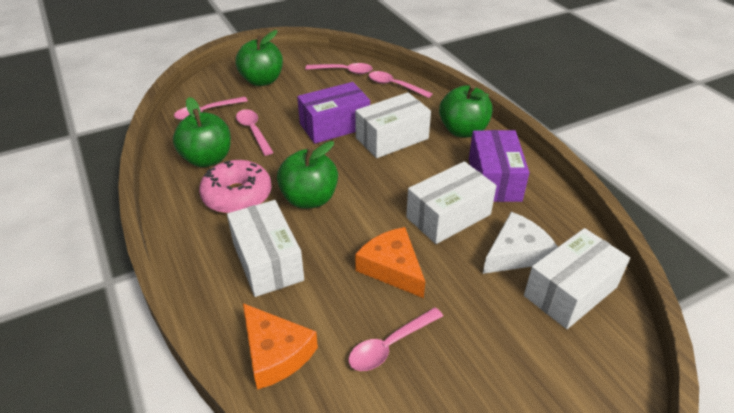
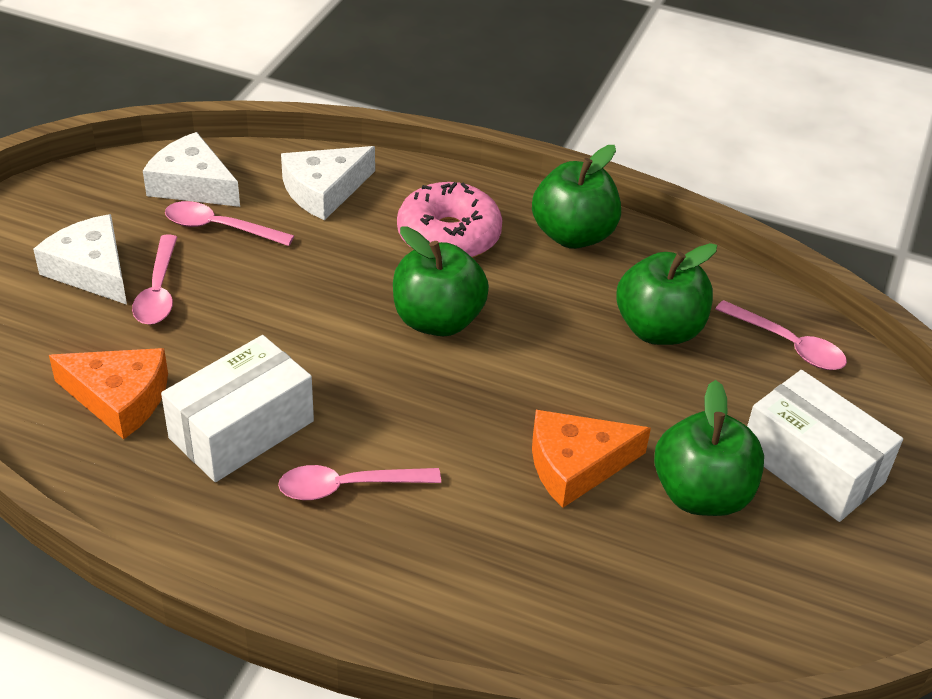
pink spoon: 5 -> 4
purple box: 2 -> 0
white box: 4 -> 2
white cheese: 1 -> 3

